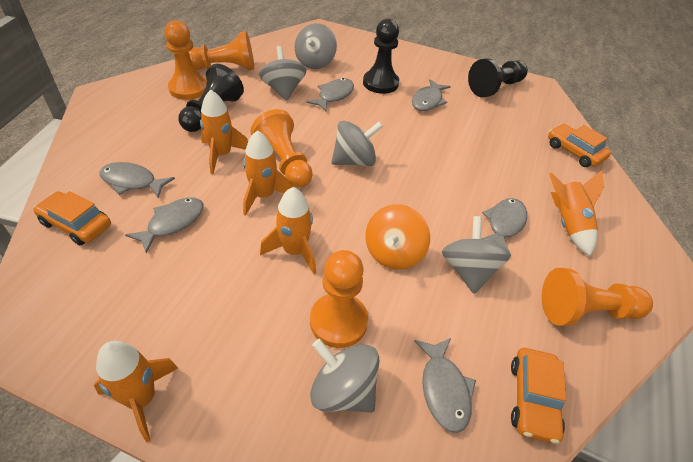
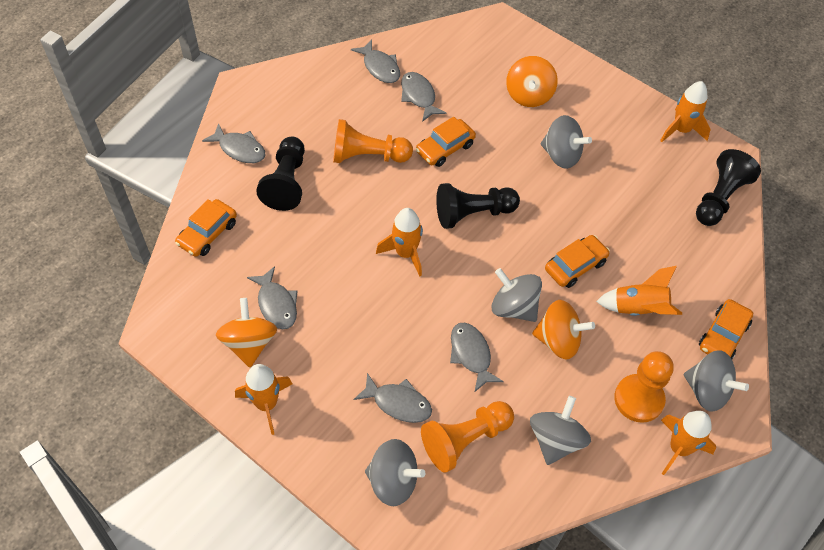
orange car: 3 -> 4
orange pawn: 5 -> 3
orange spinning top: 1 -> 3

